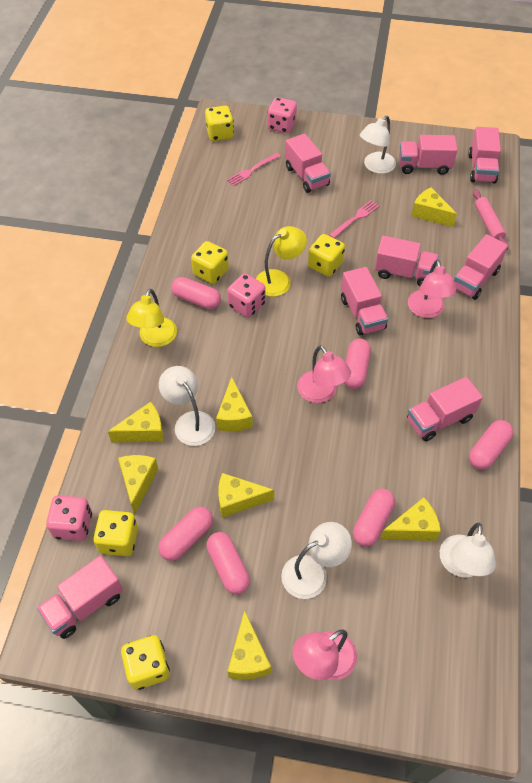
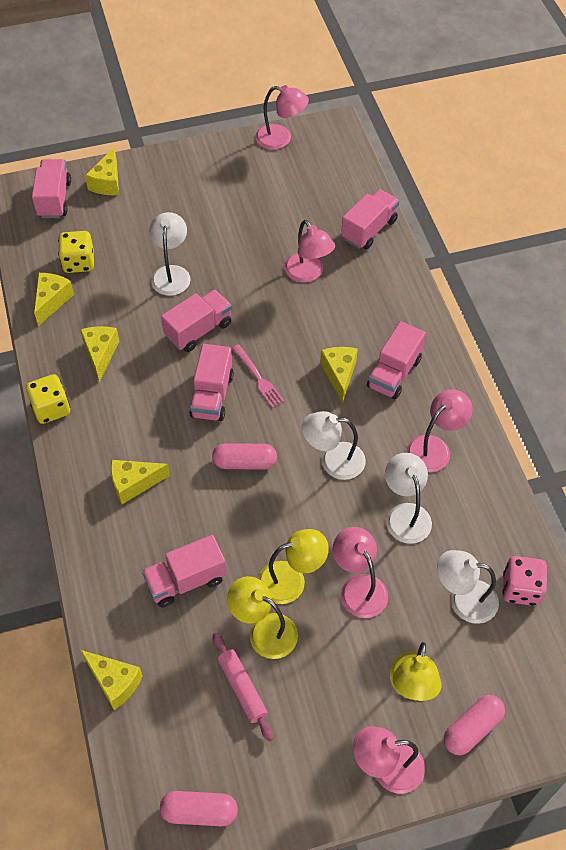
pink capsule: 6 -> 3
pink dice: 3 -> 1
pink fork: 2 -> 1
pink lamp: 3 -> 5
pink truck: 8 -> 6
yellow cheese: 7 -> 6
yellow dice: 5 -> 2
yellow lamp: 2 -> 3

